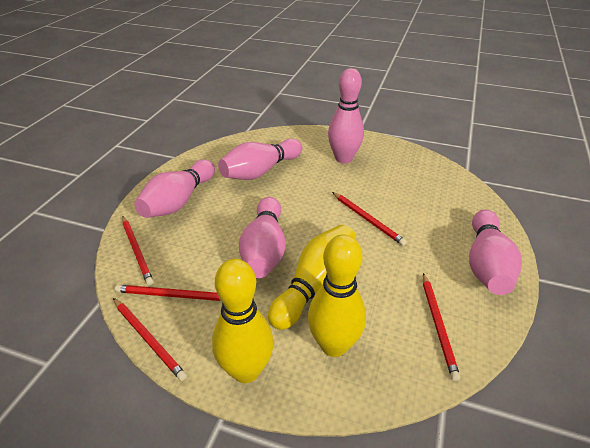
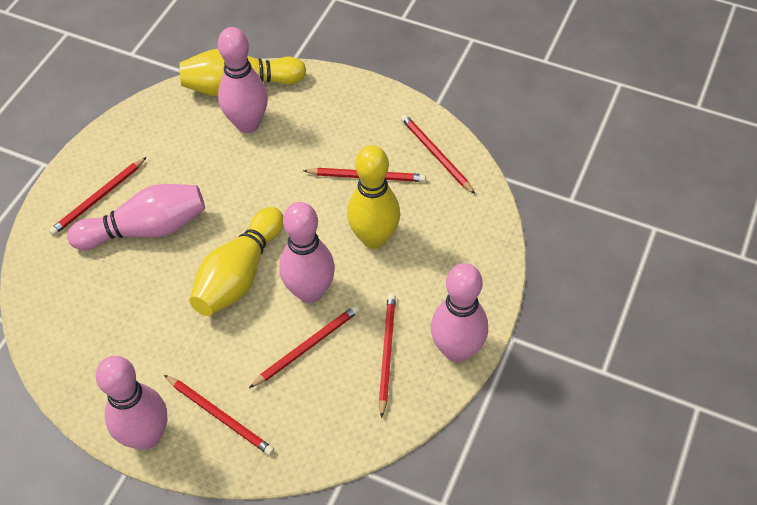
red pencil: 5 -> 6

